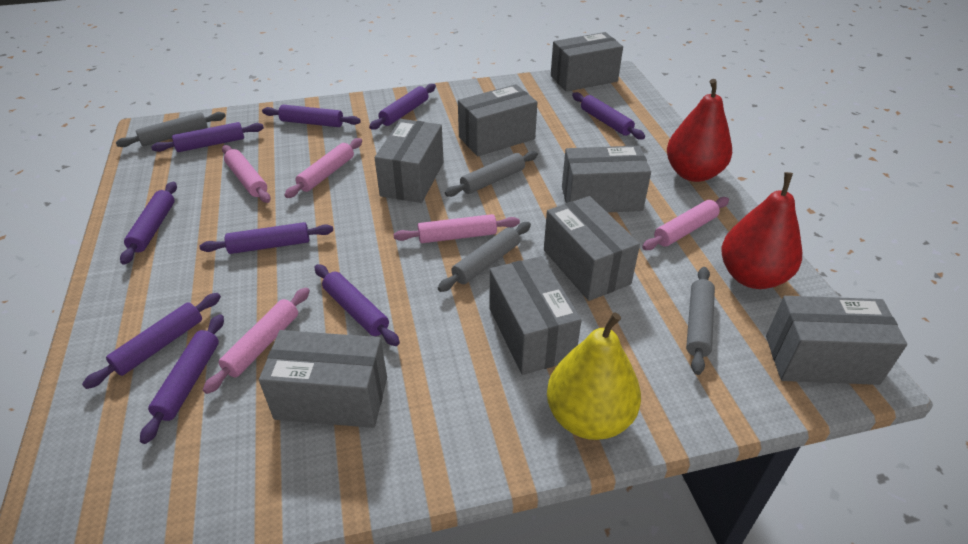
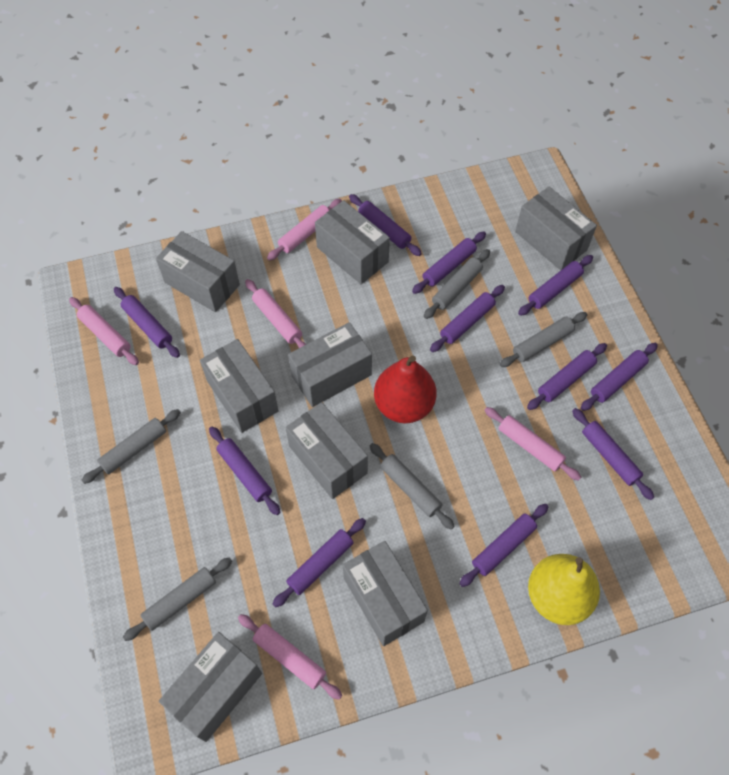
grey rolling pin: 4 -> 5
purple rolling pin: 9 -> 11
red pear: 2 -> 1

